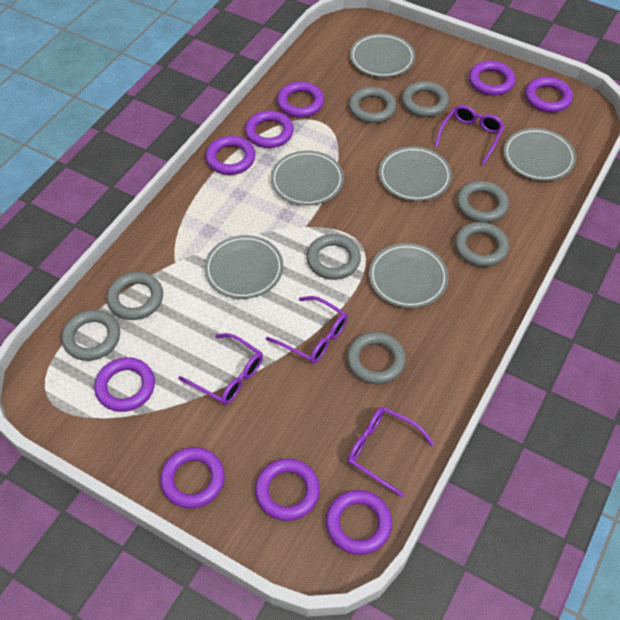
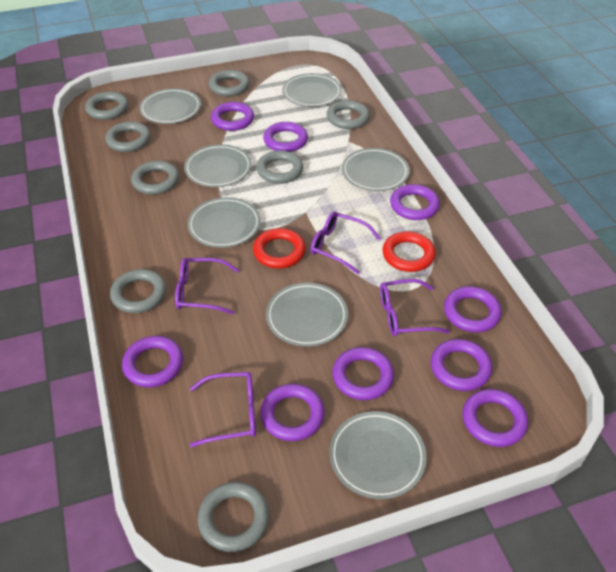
grey plate: 6 -> 7
red ring: 0 -> 2

